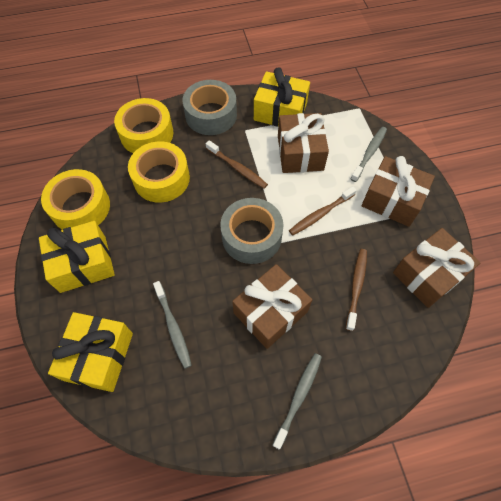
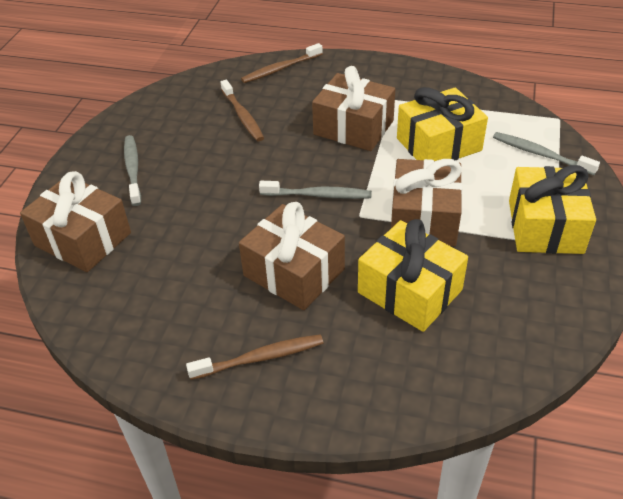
grey tape: 2 -> 0
yellow tape: 3 -> 0

